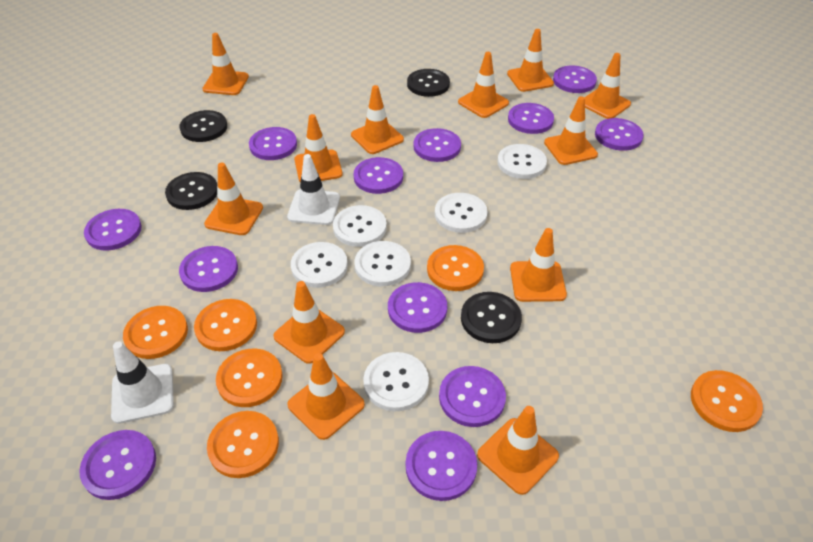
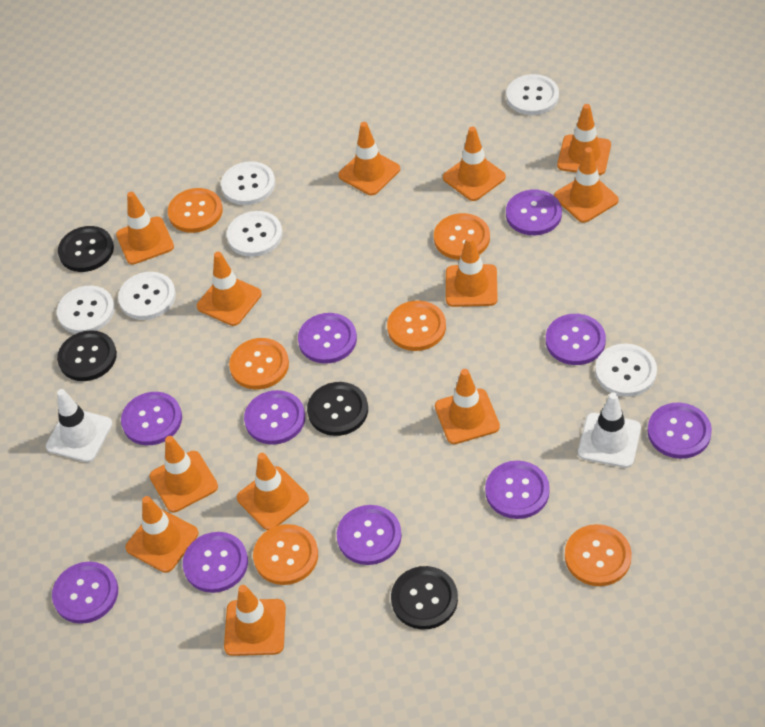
purple button: 12 -> 10

